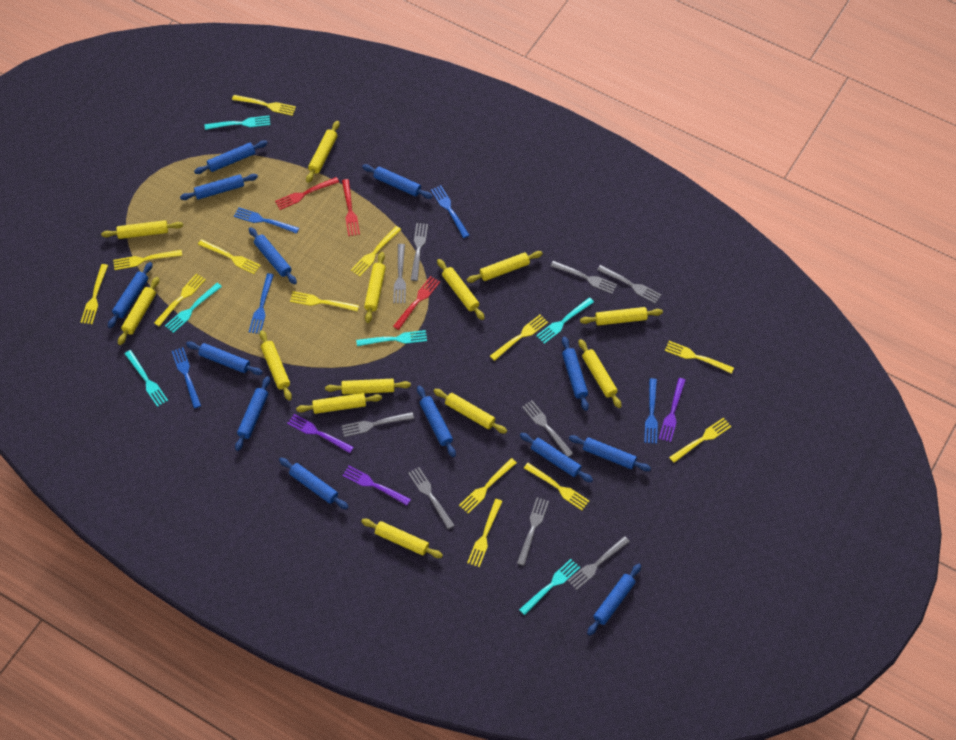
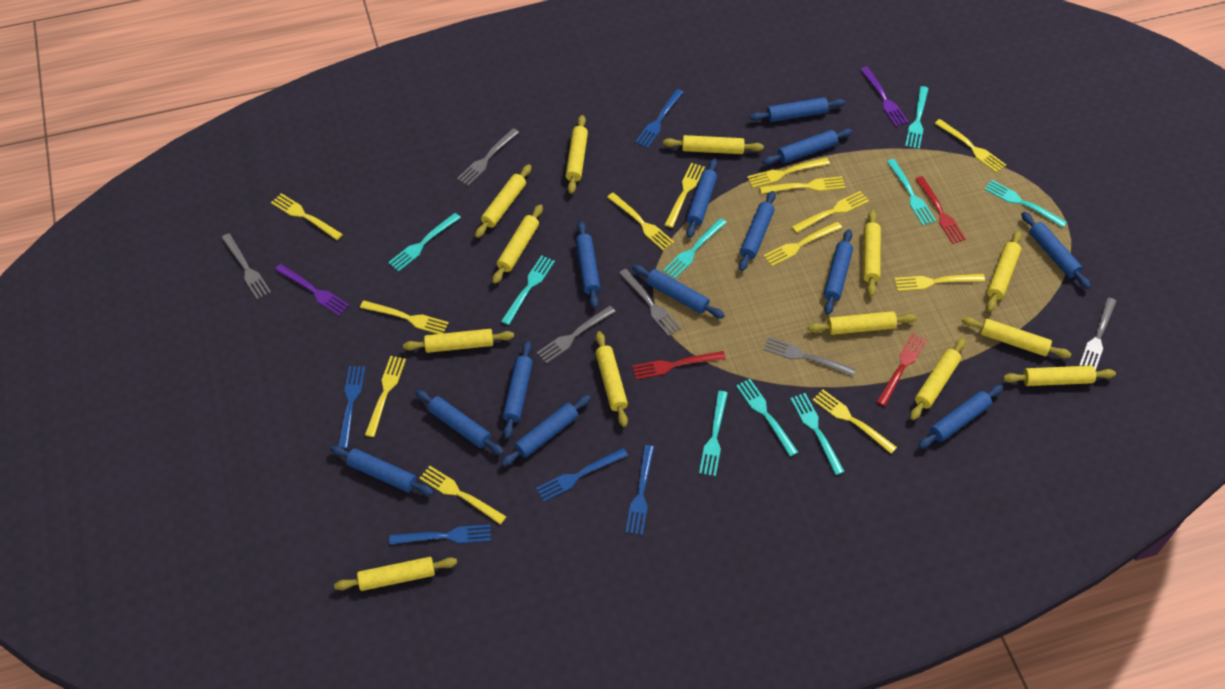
grey fork: 9 -> 6
purple fork: 3 -> 2
turquoise fork: 6 -> 9

